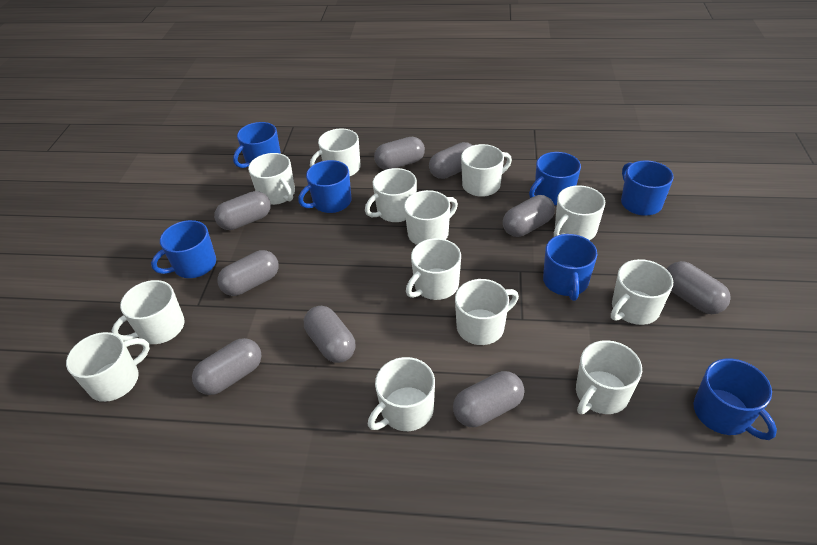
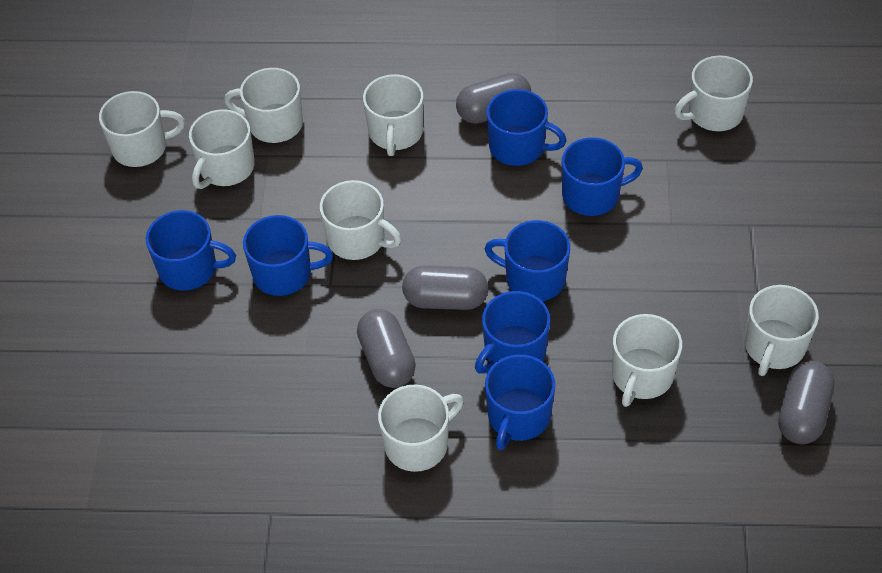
grey capsule: 9 -> 4
white mug: 13 -> 9

